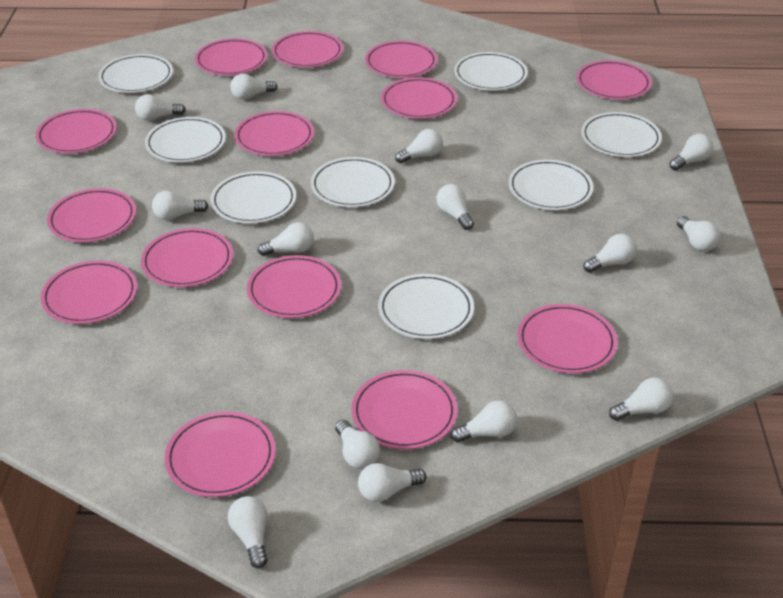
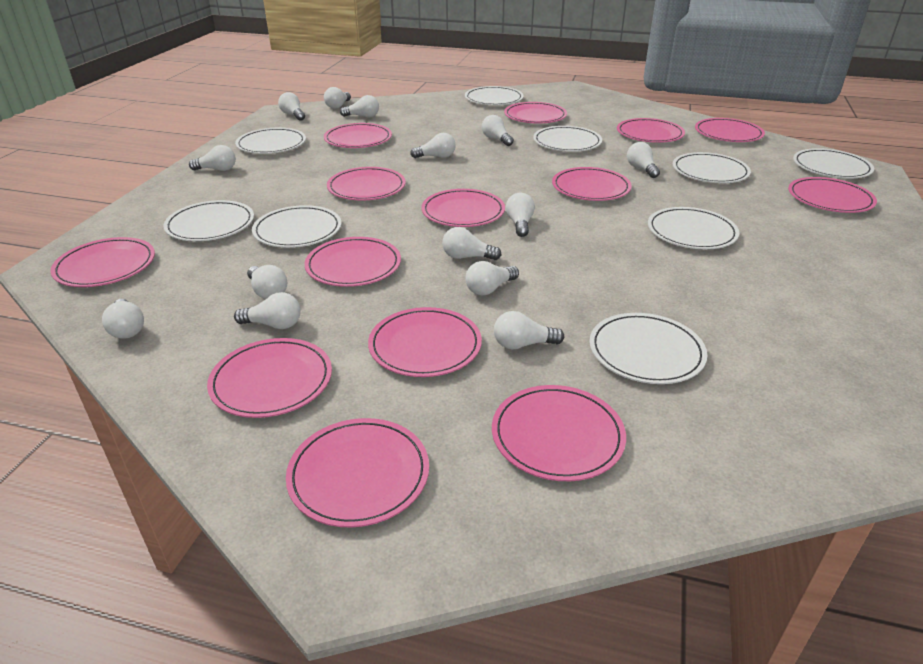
white plate: 8 -> 9

